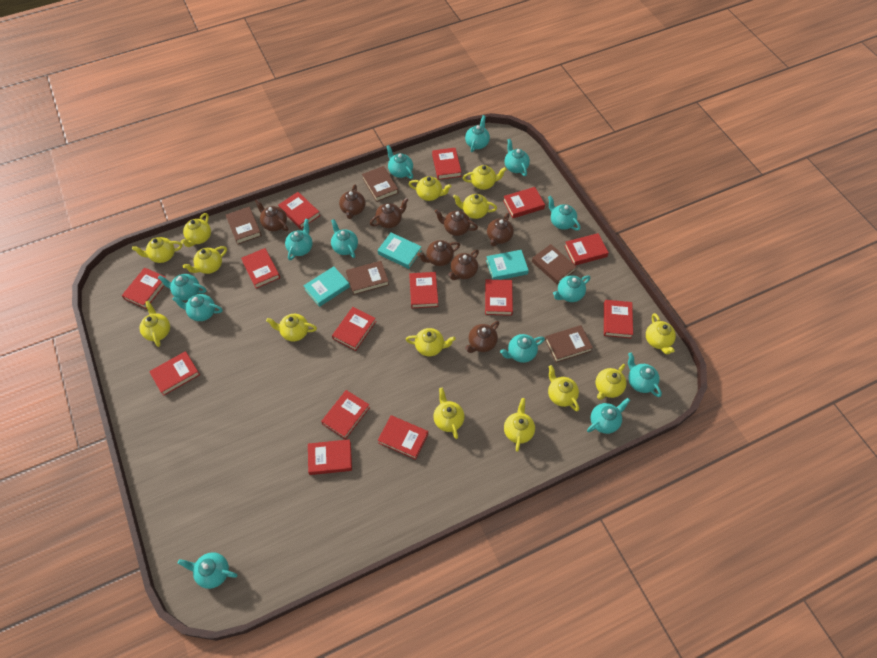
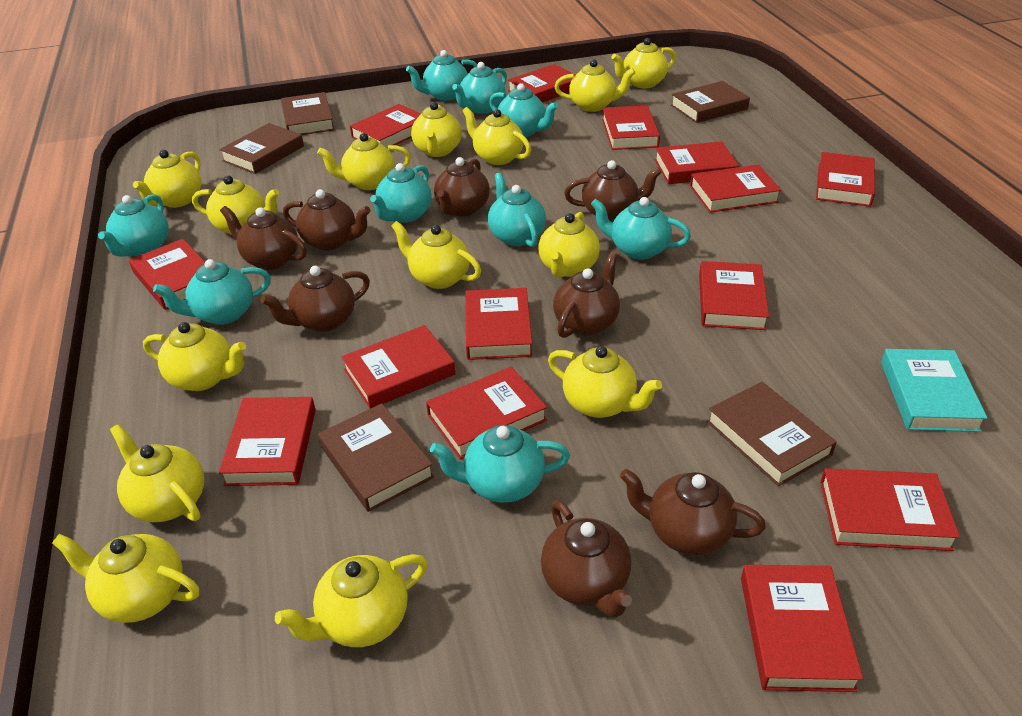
turquoise book: 3 -> 1
turquoise teapot: 13 -> 9

